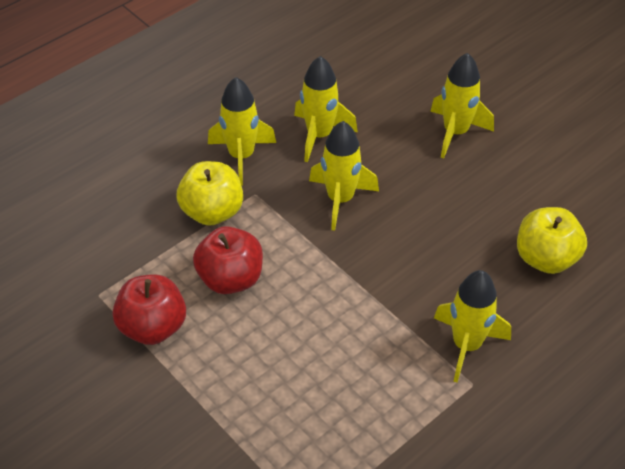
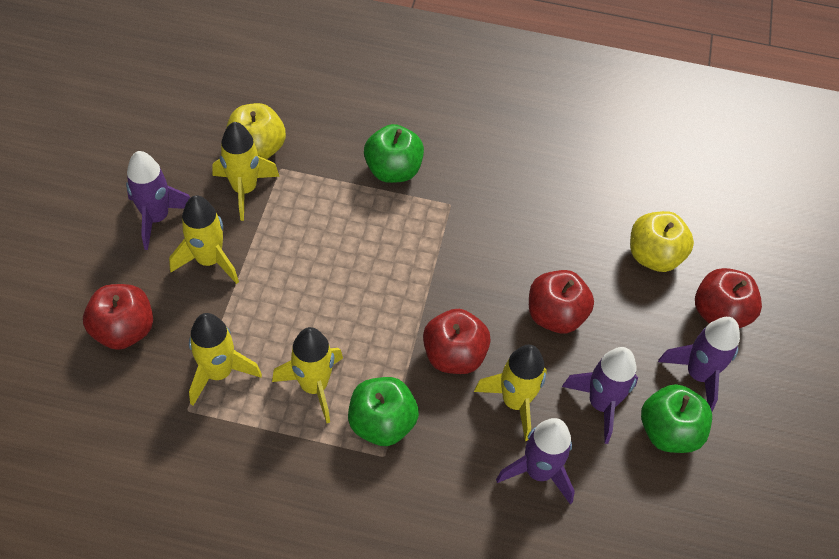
green apple: 0 -> 3
purple rocket: 0 -> 4
red apple: 2 -> 4

